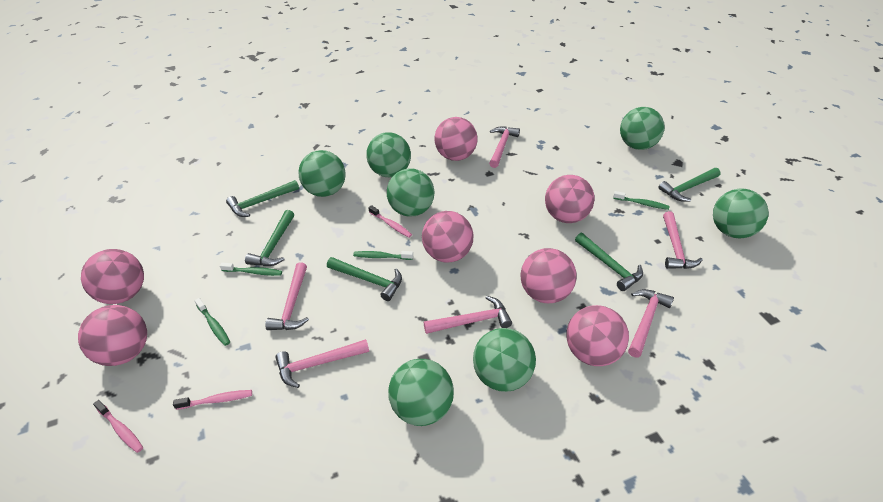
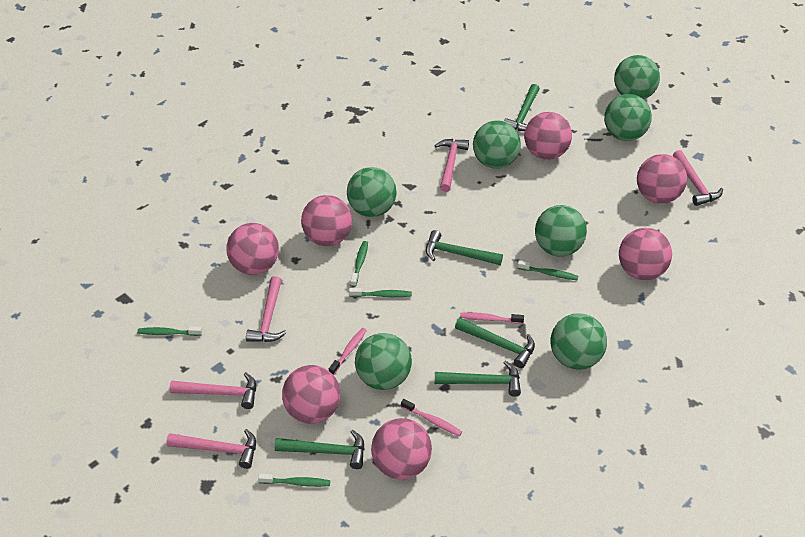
green toothbrush: 4 -> 5
pink hammer: 6 -> 5

